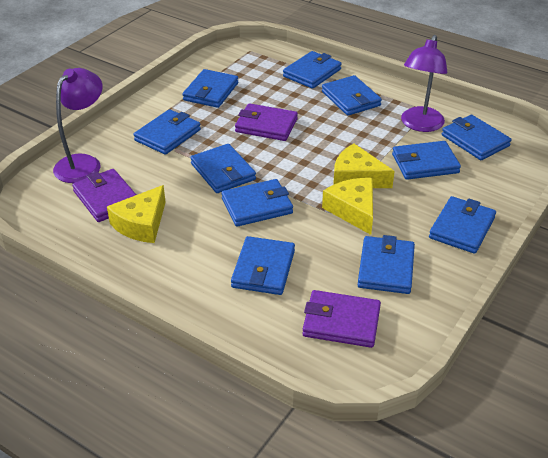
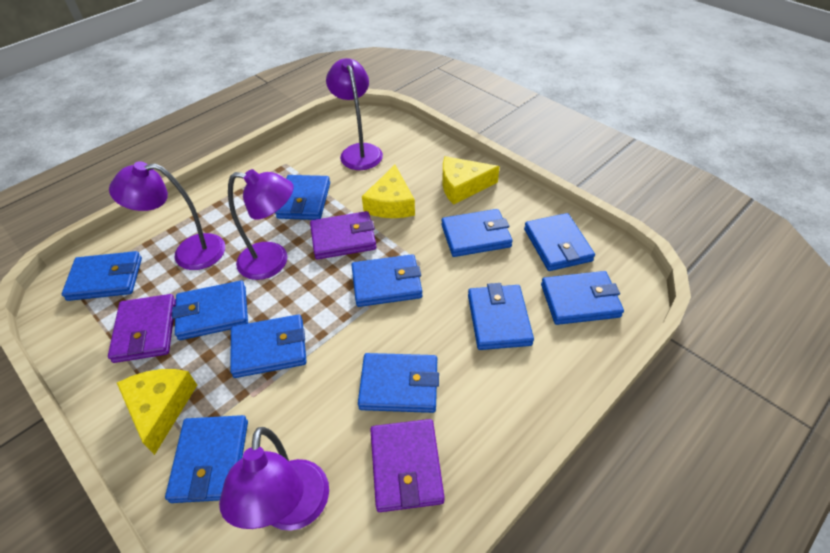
purple lamp: 2 -> 4

